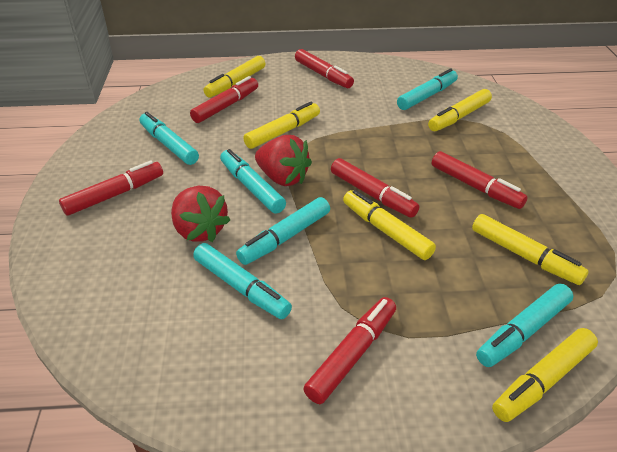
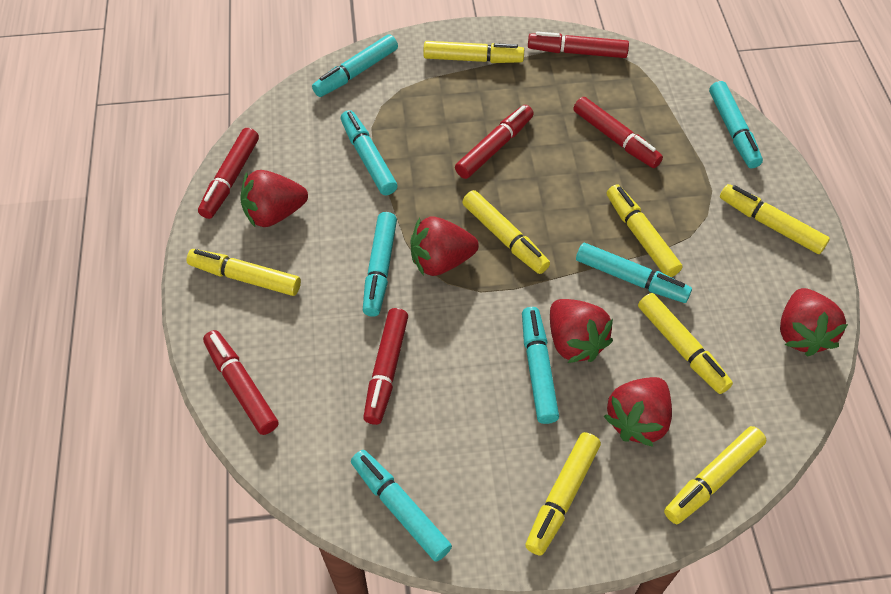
red strawberry: 2 -> 5
turquoise marker: 6 -> 7
yellow marker: 6 -> 8

